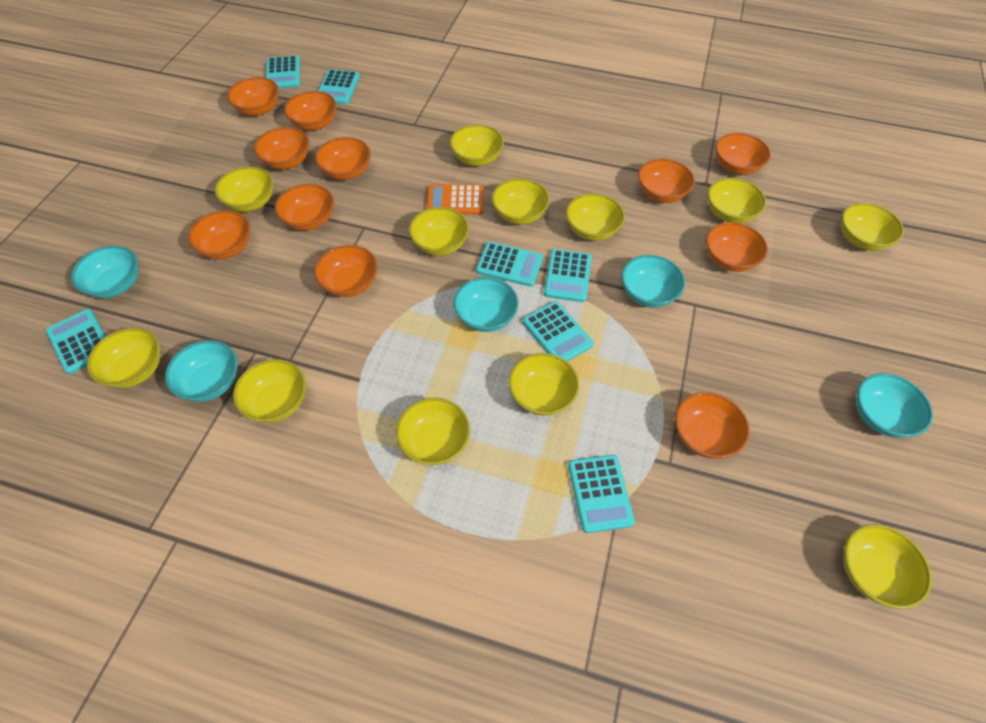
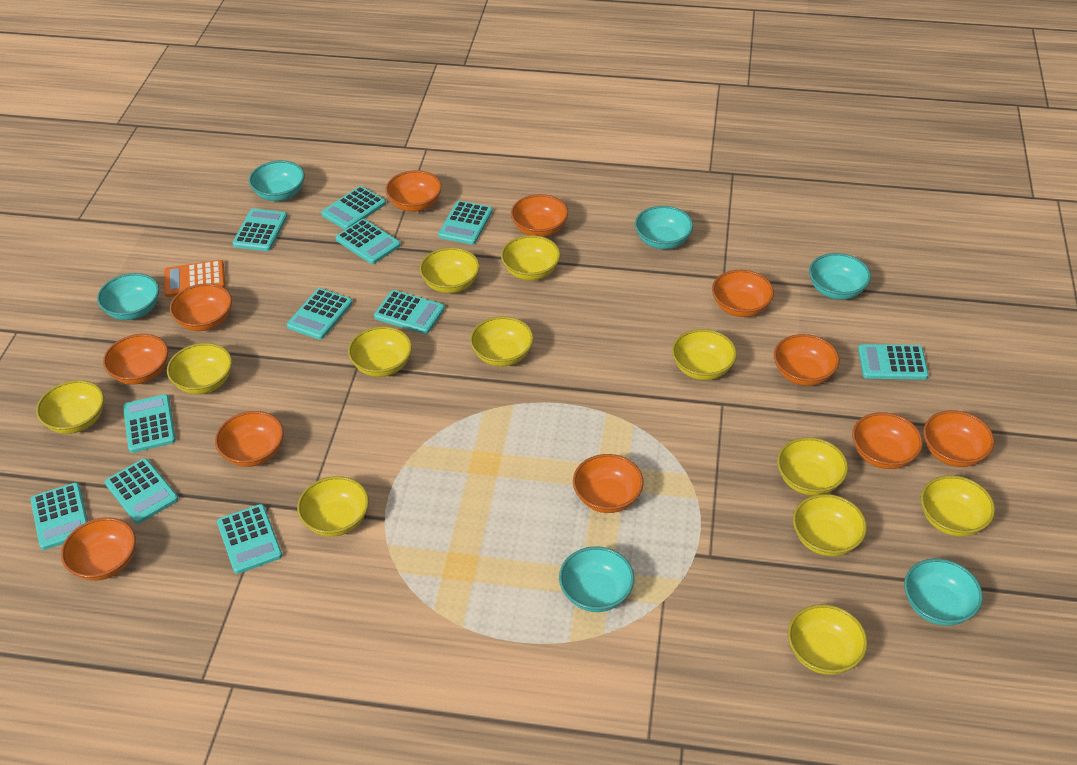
turquoise bowl: 5 -> 6
turquoise calculator: 7 -> 11

